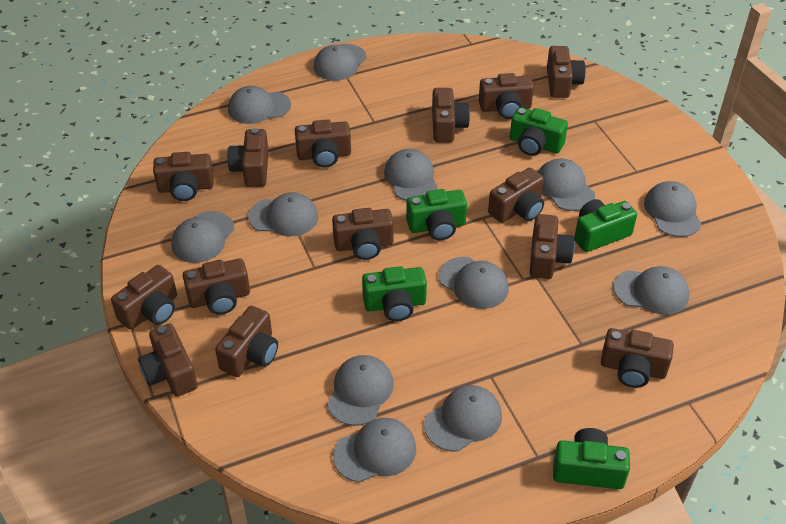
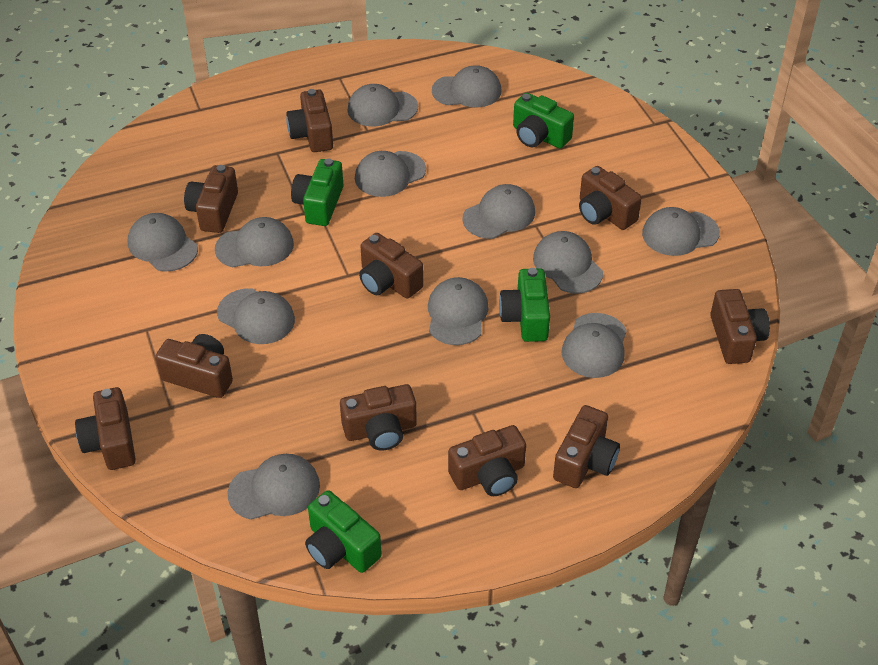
brown camera: 14 -> 10
green camera: 5 -> 4

